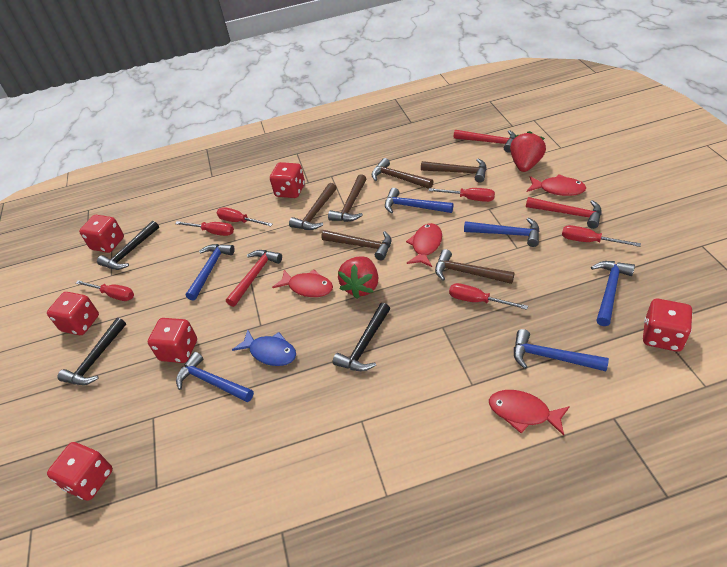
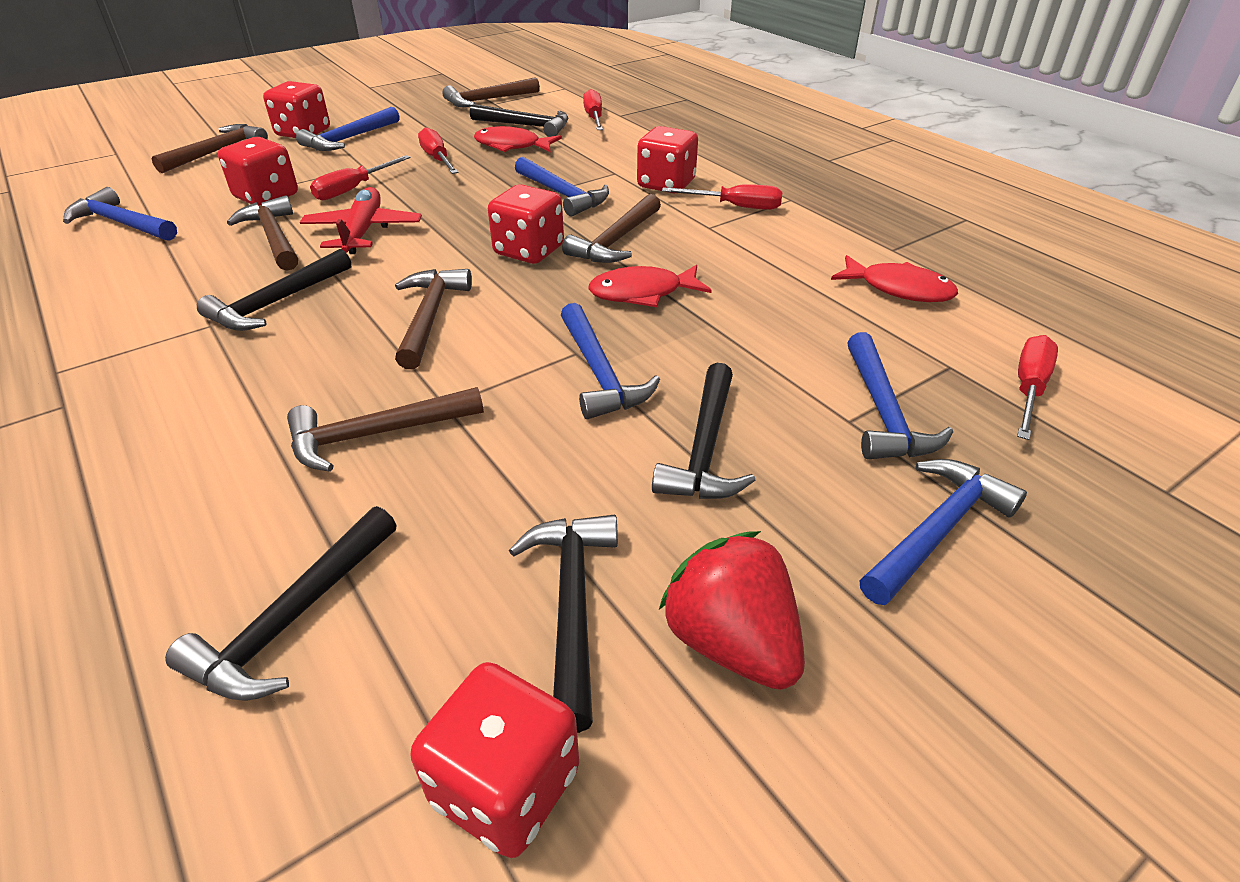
black hammer: 3 -> 5
blue fish: 1 -> 0
red dice: 6 -> 5
red fish: 4 -> 3
red hammer: 3 -> 0
red plane: 0 -> 1
red screwdriver: 6 -> 5
red strawberry: 2 -> 1

